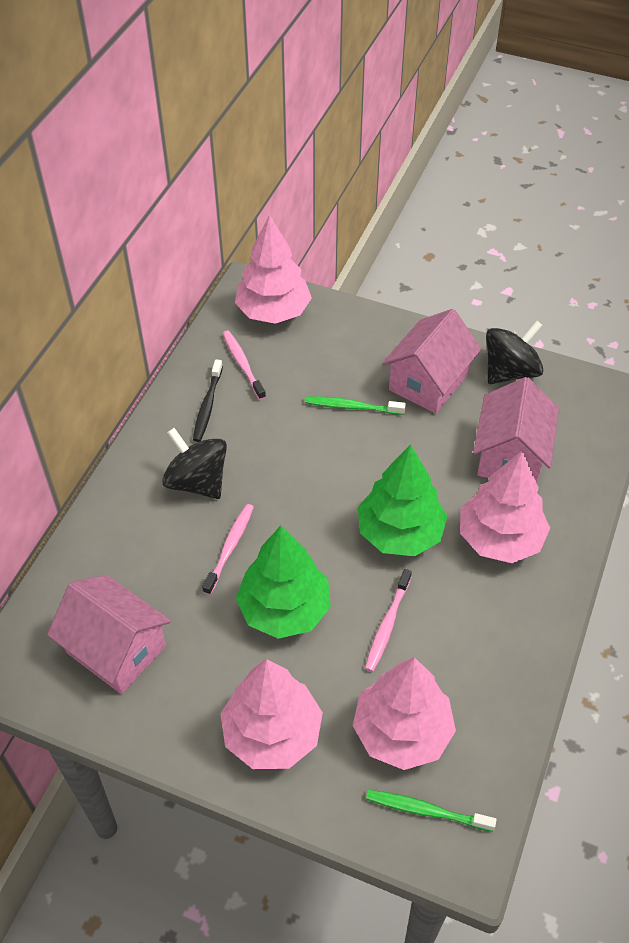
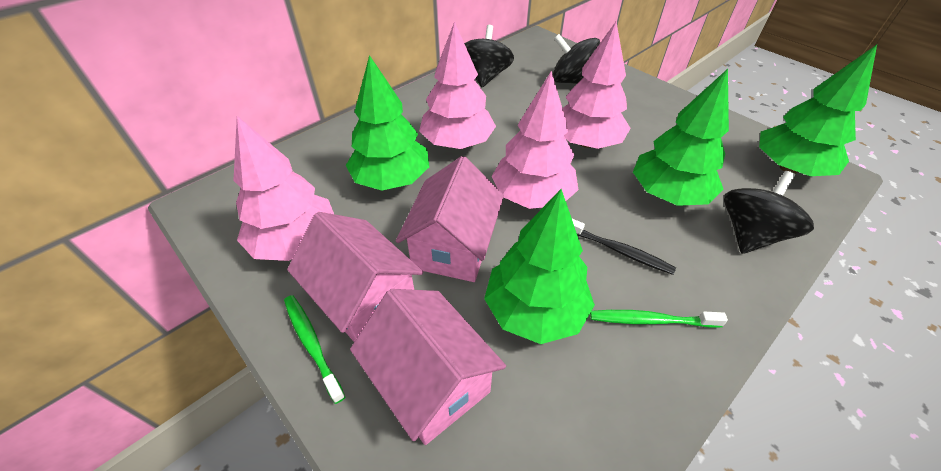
black spinning top: 2 -> 3
green tree: 2 -> 4
pink toothbrush: 3 -> 0

